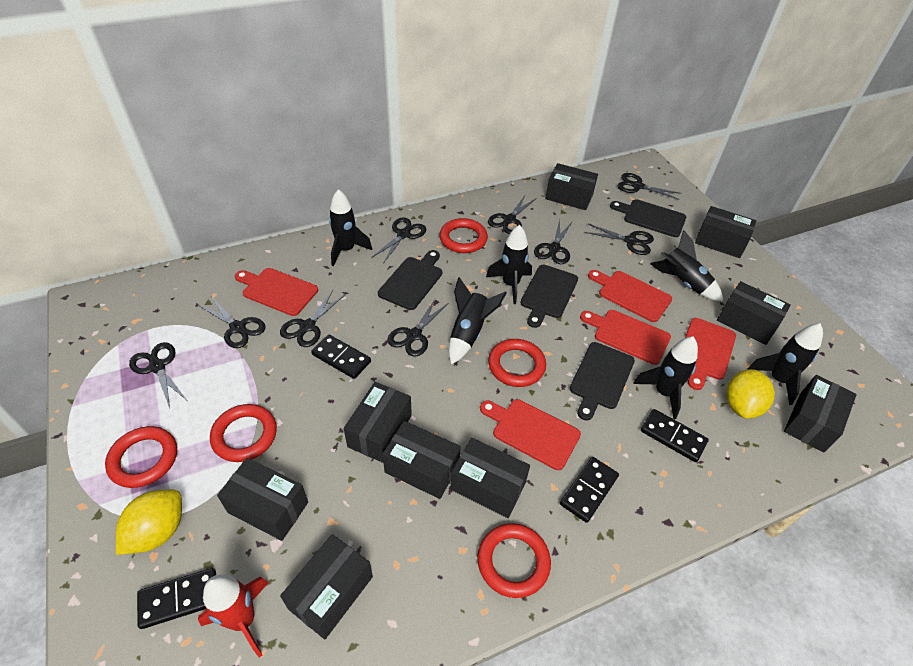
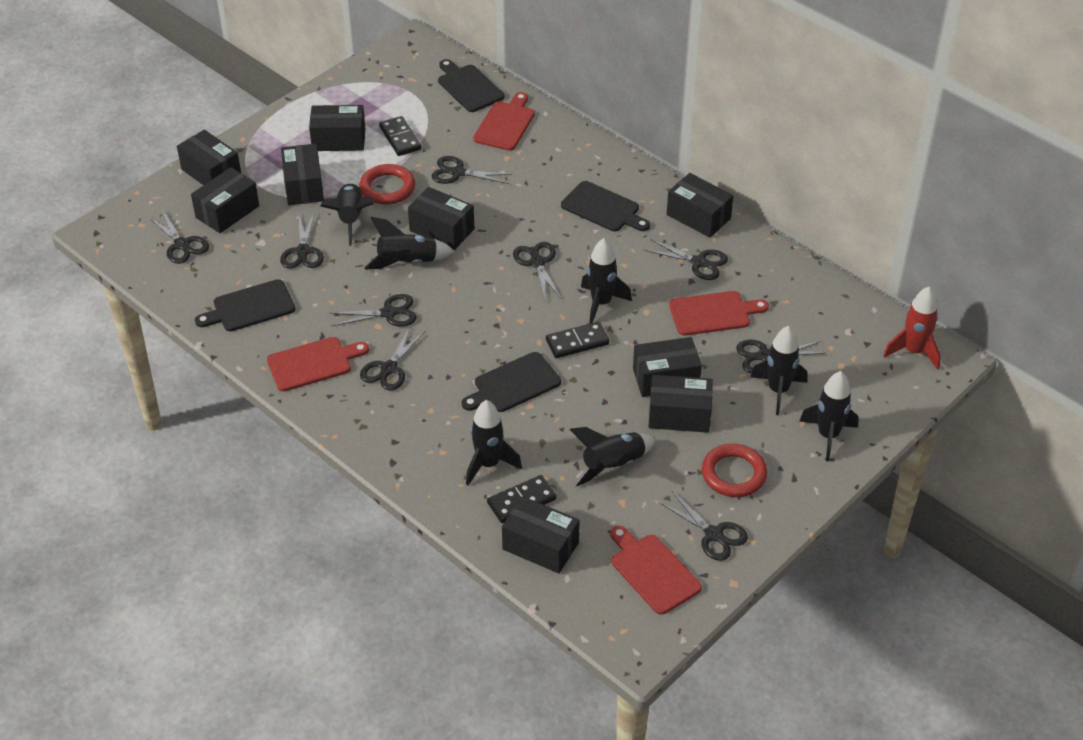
black domino: 4 -> 3
black rocket: 6 -> 7
red cutting board: 5 -> 4
red ring: 5 -> 2
yellow lemon: 2 -> 0

